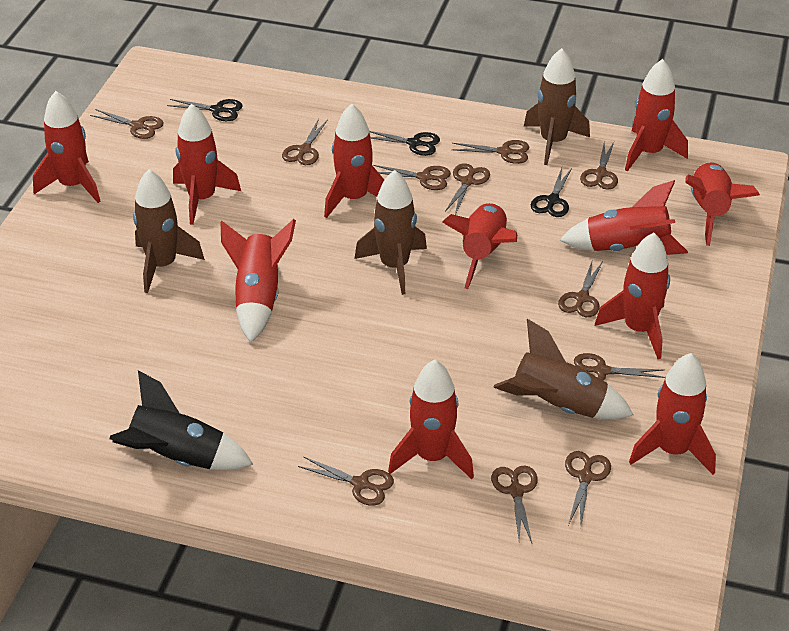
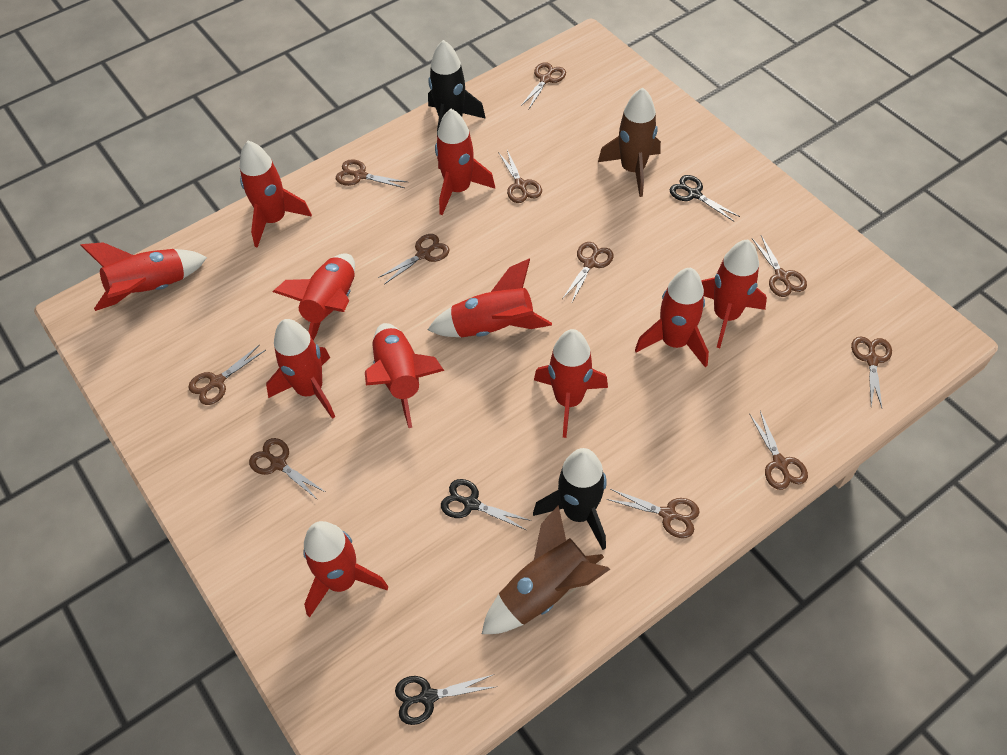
black rocket: 1 -> 2
brown rocket: 4 -> 2

